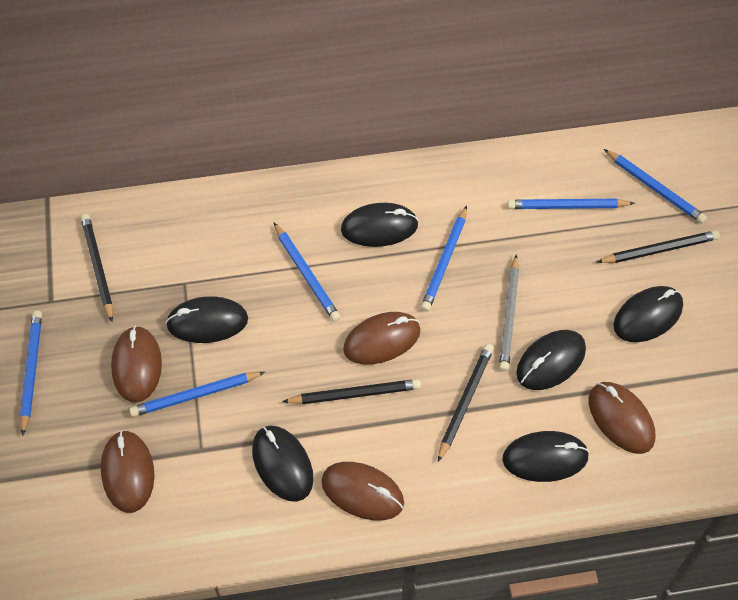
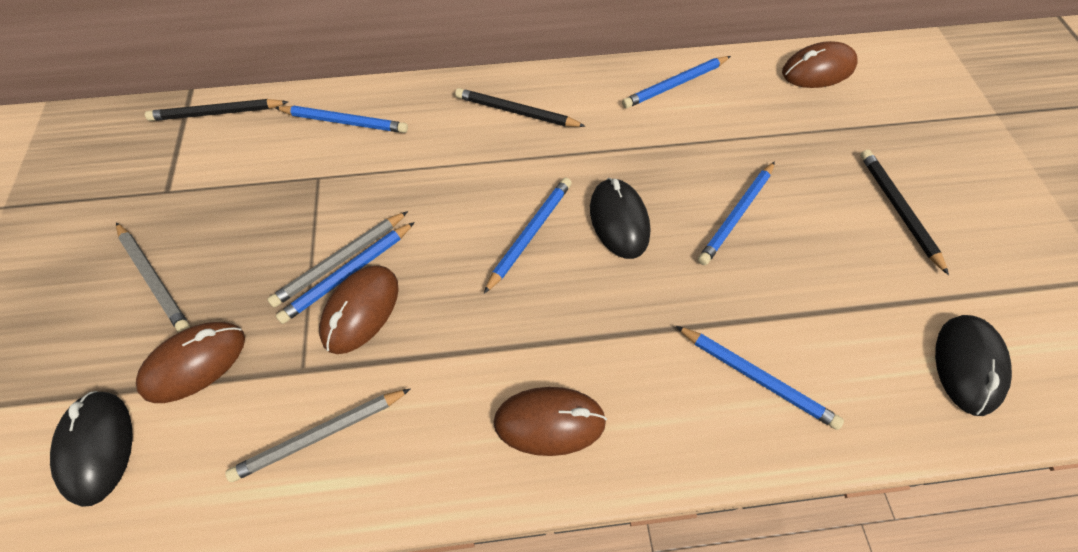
black mouse: 6 -> 3
black pencil: 4 -> 3
brown mouse: 5 -> 4
grey pencil: 1 -> 3

